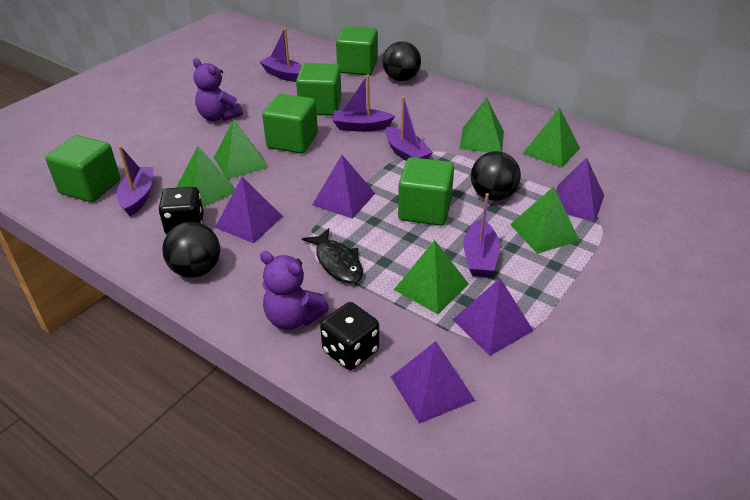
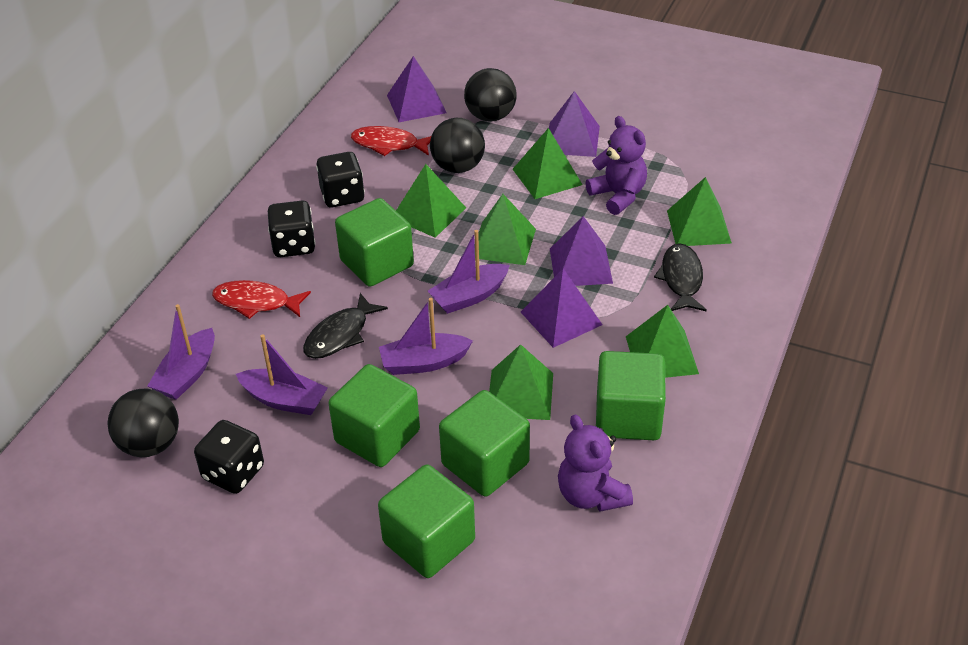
black dice: 2 -> 3
black fish: 1 -> 2
purple boat: 5 -> 4
purple pyramid: 5 -> 4
red fish: 0 -> 2

